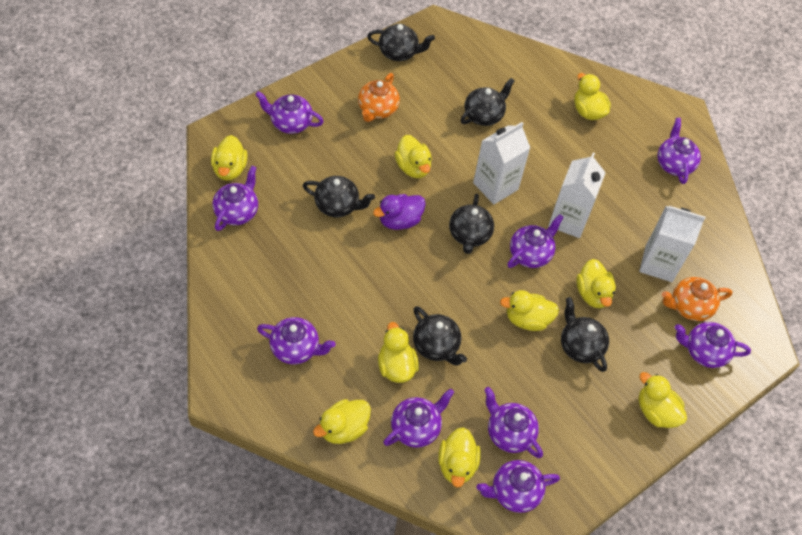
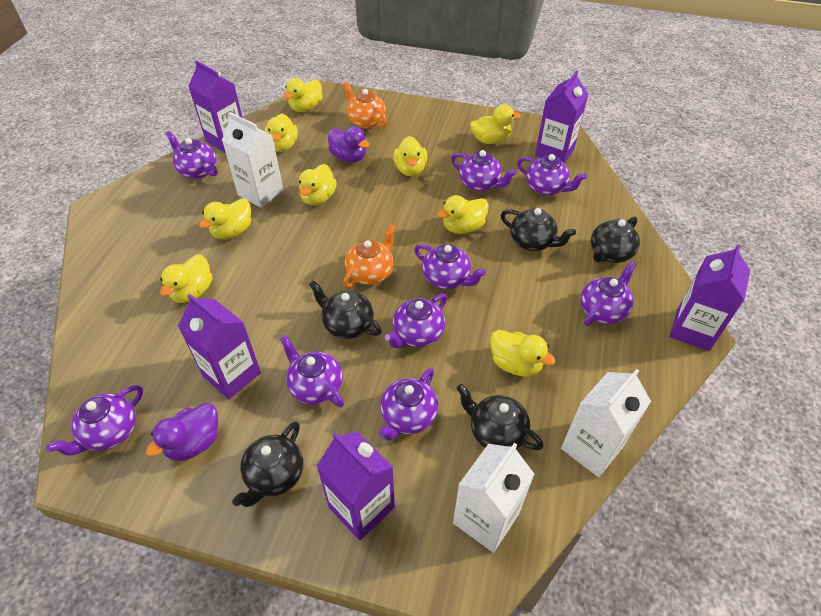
black teapot: 6 -> 5
purple carton: 0 -> 5
purple duck: 1 -> 2

